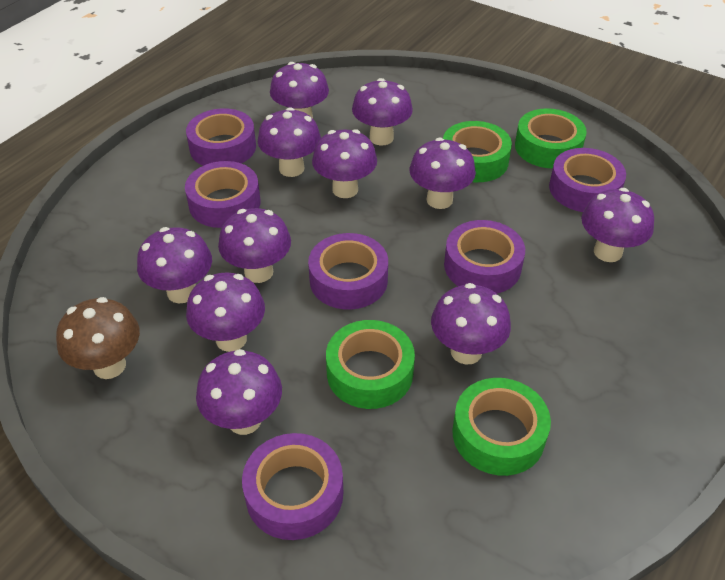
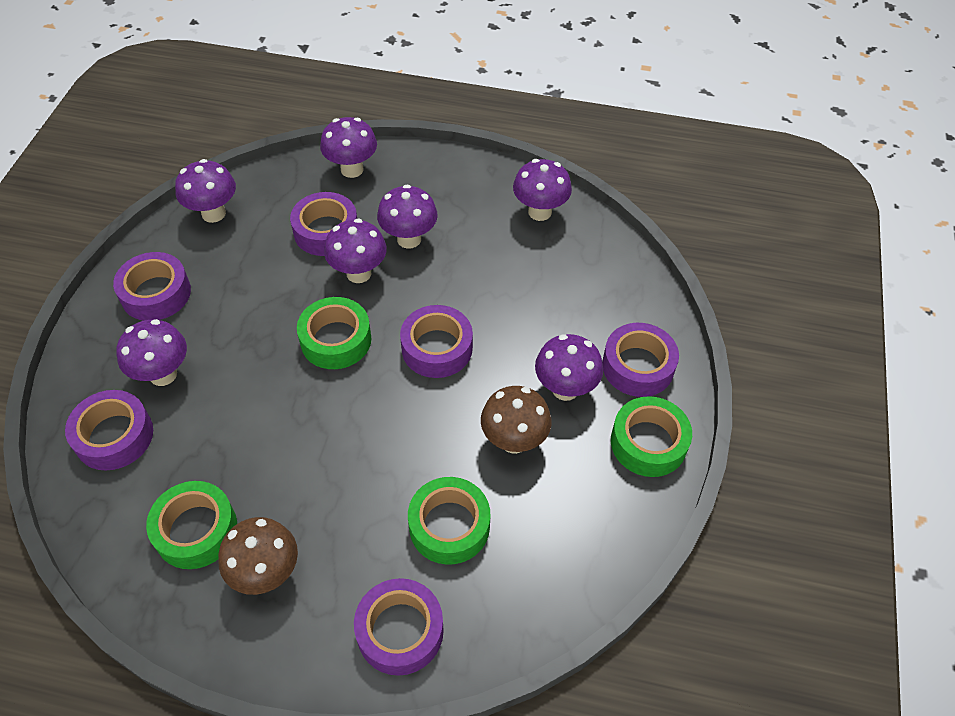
brown mushroom: 1 -> 2
purple mushroom: 11 -> 7

